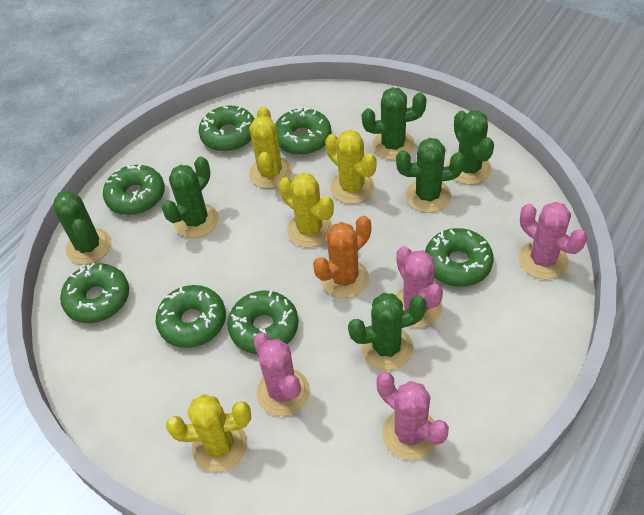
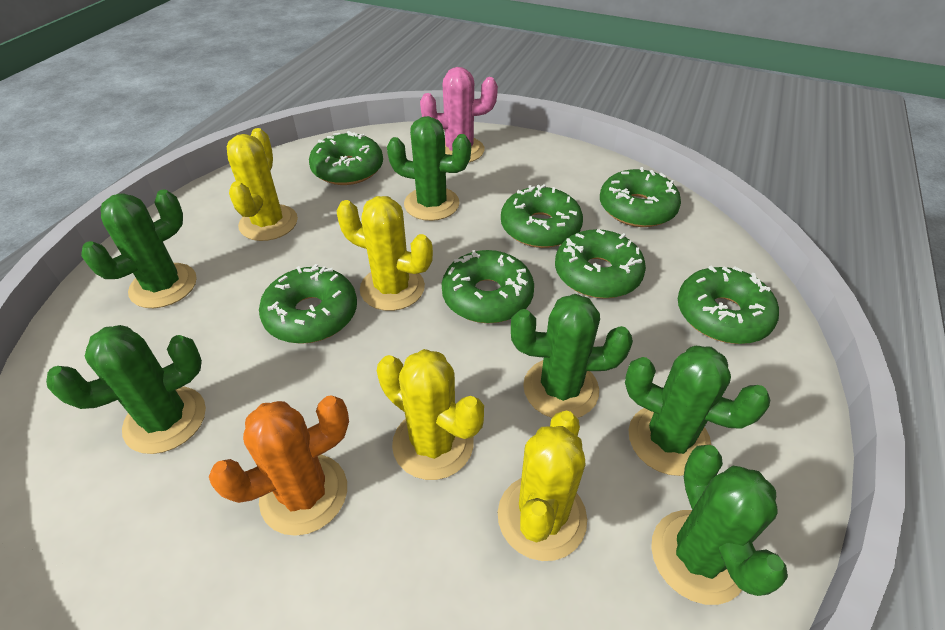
pink cactus: 4 -> 1

